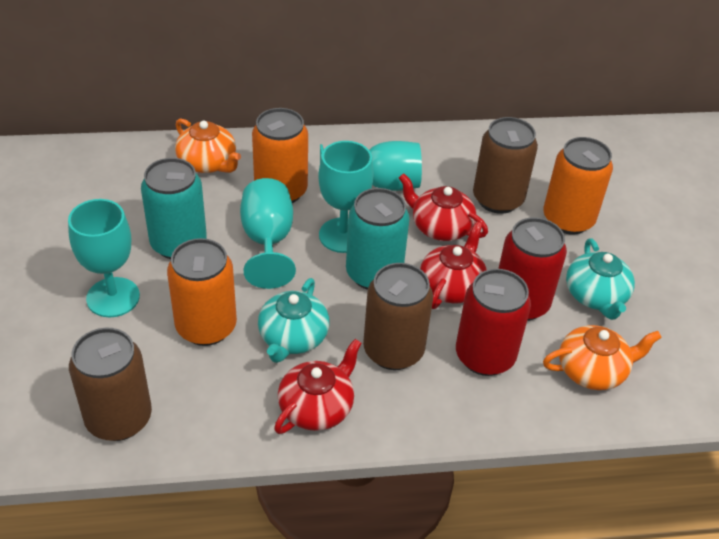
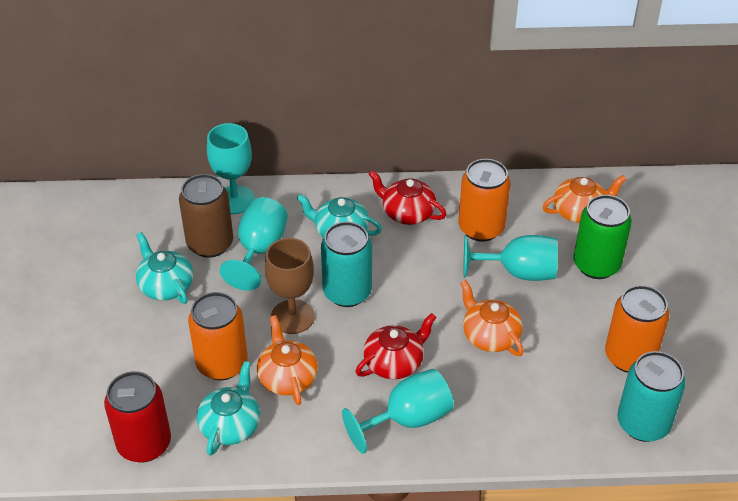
brown can: 3 -> 1
brown goblet: 0 -> 1
green can: 0 -> 1
orange teapot: 2 -> 3
red can: 2 -> 1
red teapot: 3 -> 2
turquoise teapot: 2 -> 3

